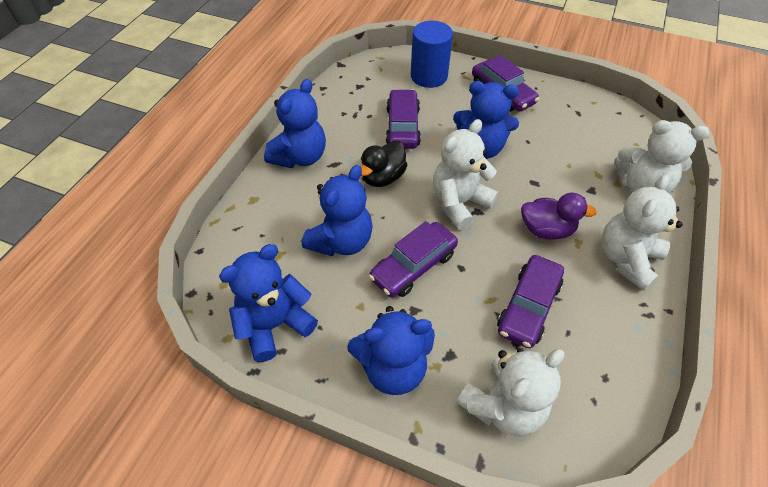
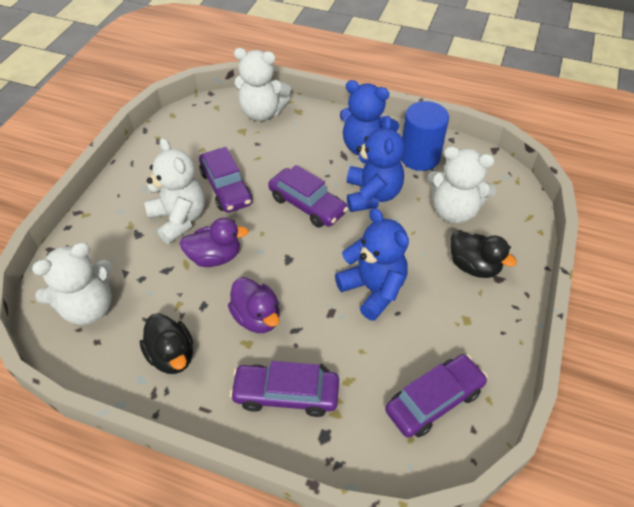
black duck: 1 -> 2
blue teddy bear: 5 -> 3
purple duck: 1 -> 2

